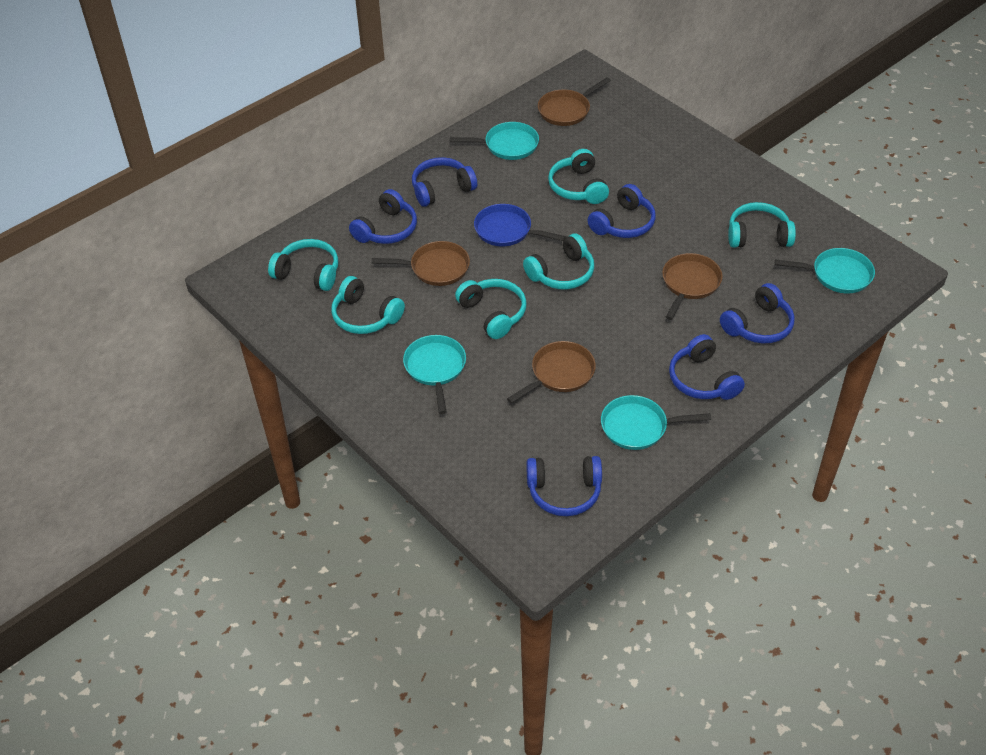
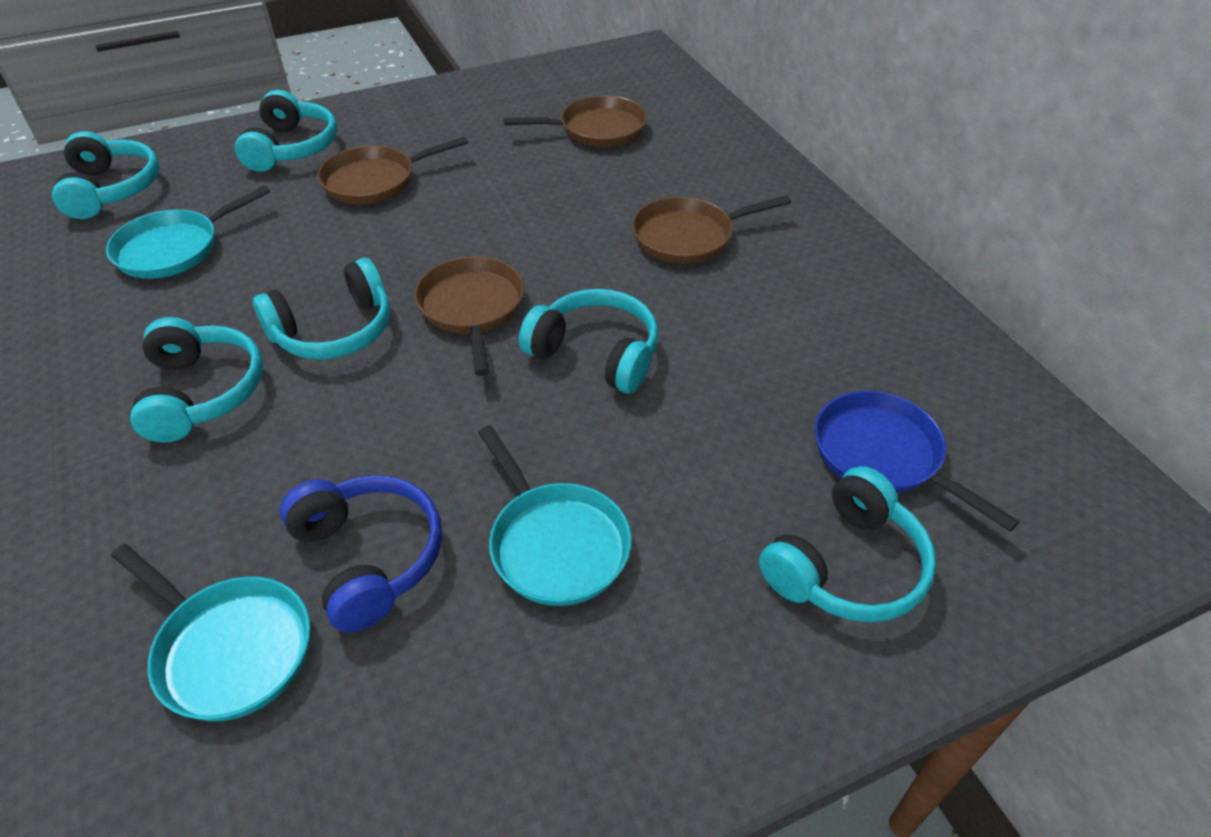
blue headphones: 6 -> 1
turquoise pan: 4 -> 3

